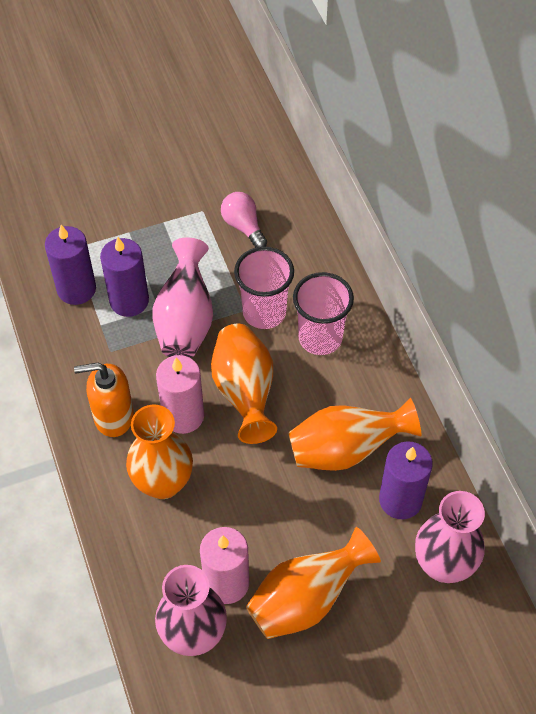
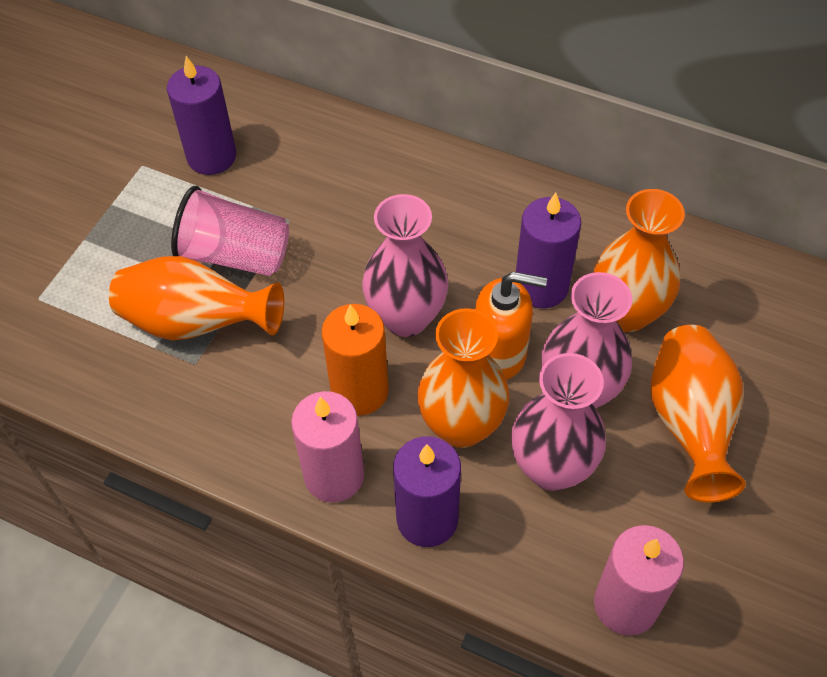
orange candle: 0 -> 1
pink cup: 2 -> 1
pink light bulb: 1 -> 0

